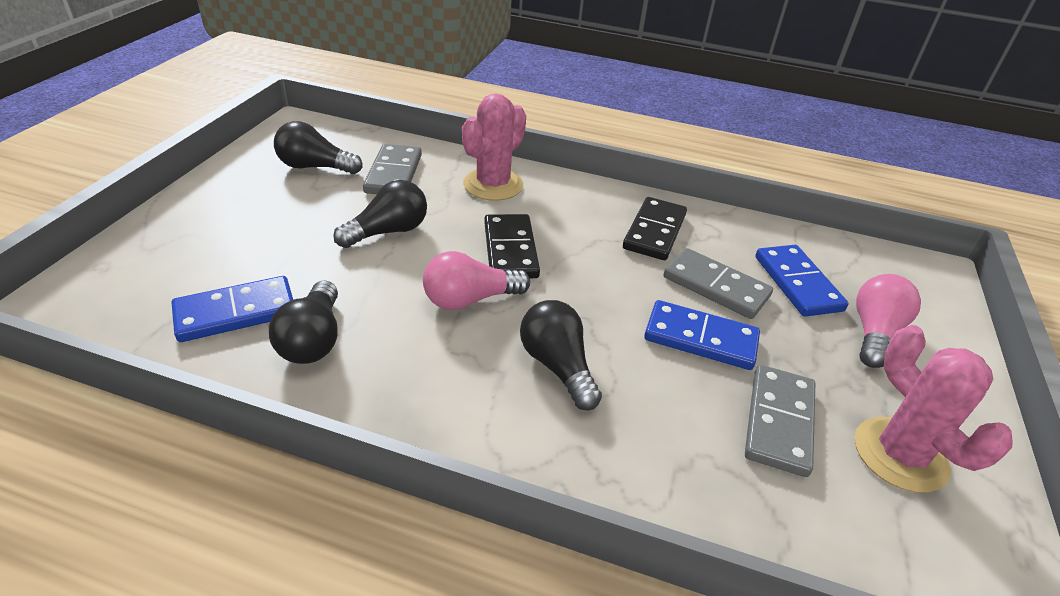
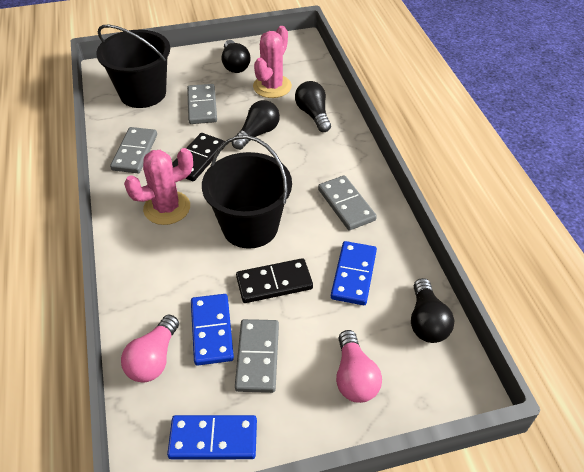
black bucket: 0 -> 2
grey domino: 3 -> 4

